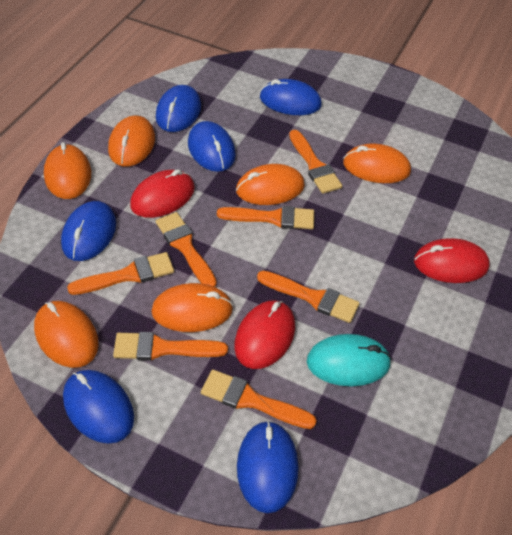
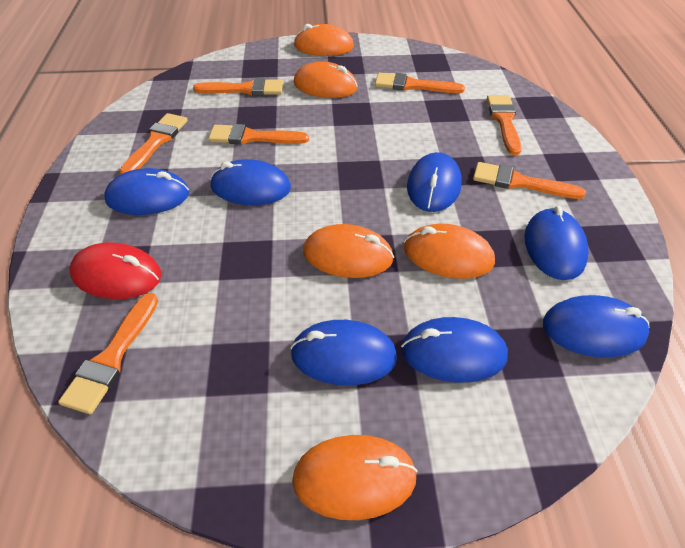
blue mouse: 6 -> 7
orange mouse: 6 -> 5
red mouse: 3 -> 1
turquoise mouse: 1 -> 0

